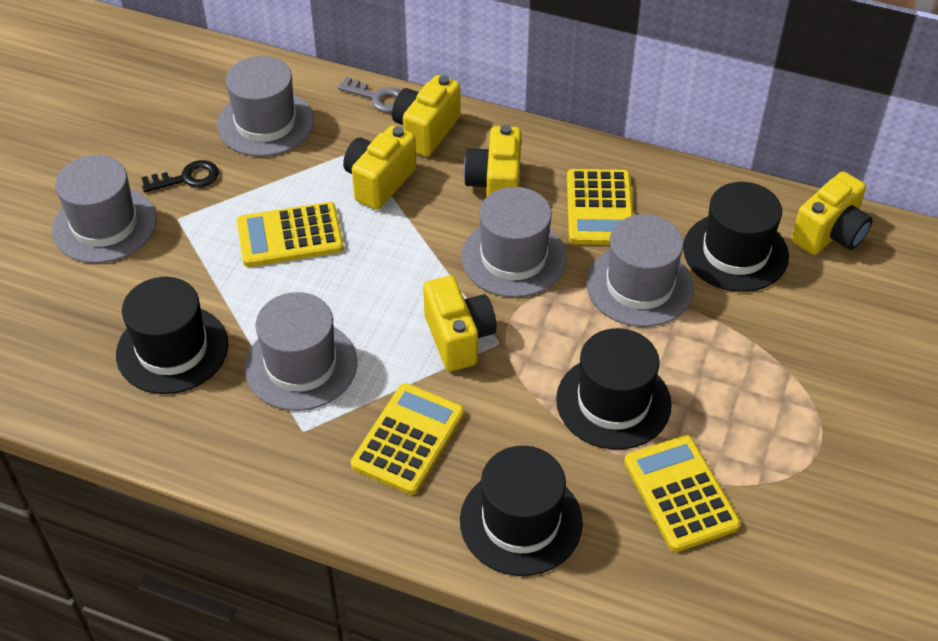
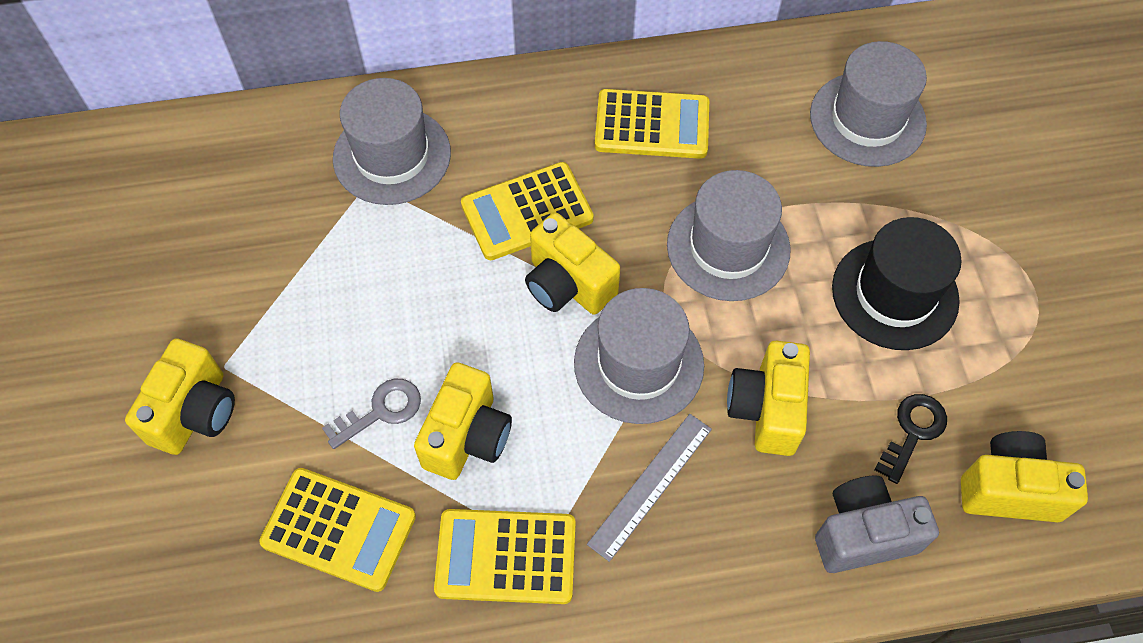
black hat: 4 -> 1
grey camera: 0 -> 1
grey hat: 5 -> 4
grey ruler: 0 -> 1

